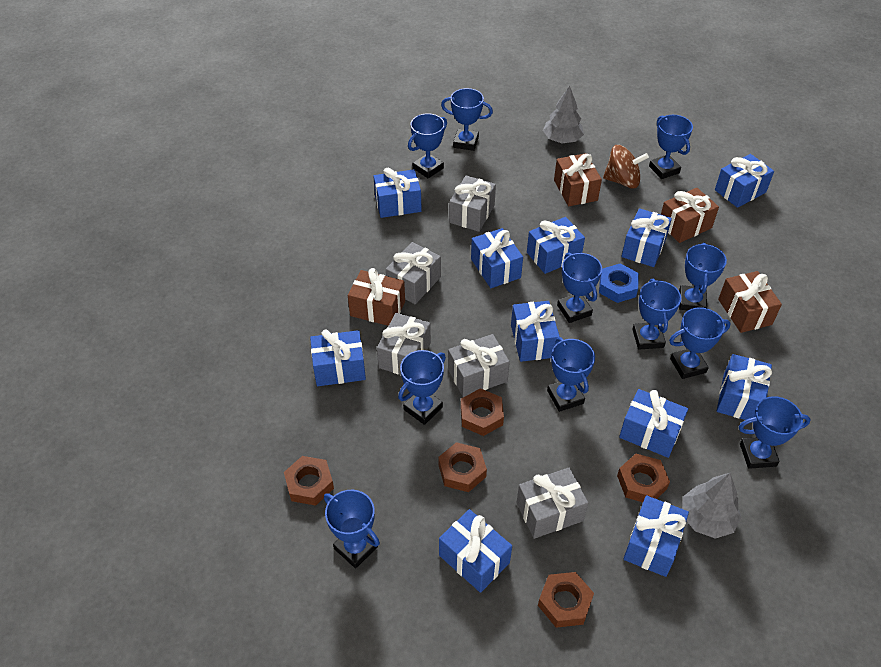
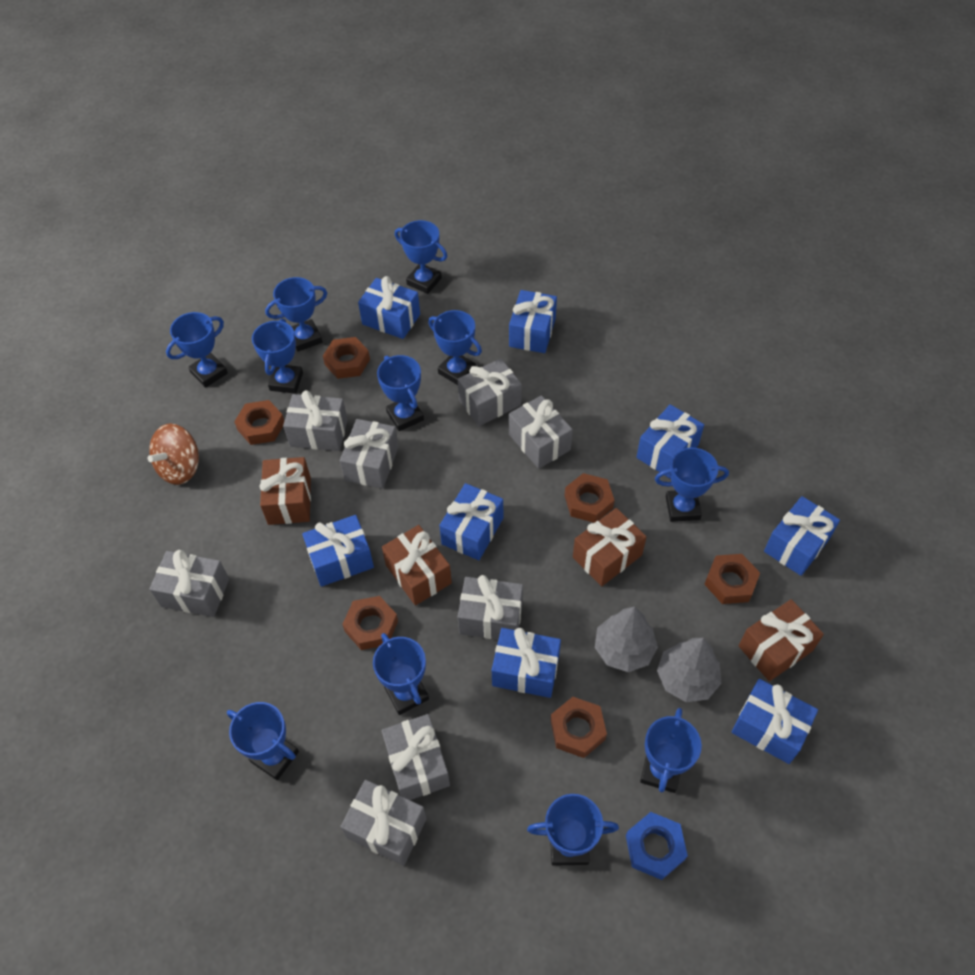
blue gift: 11 -> 8
brown nut: 5 -> 6
grey gift: 5 -> 8

